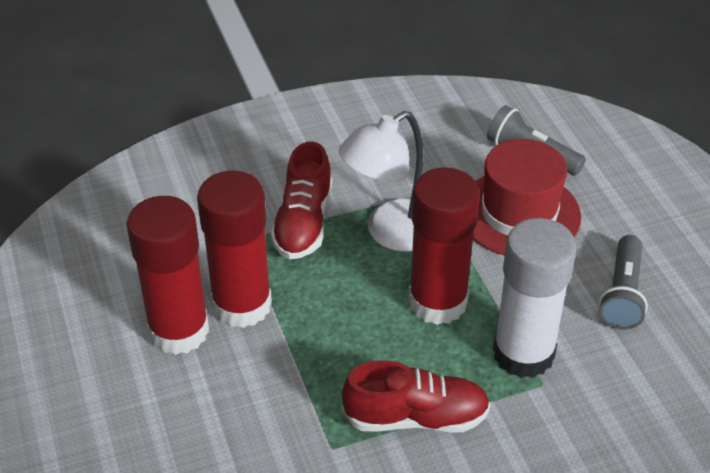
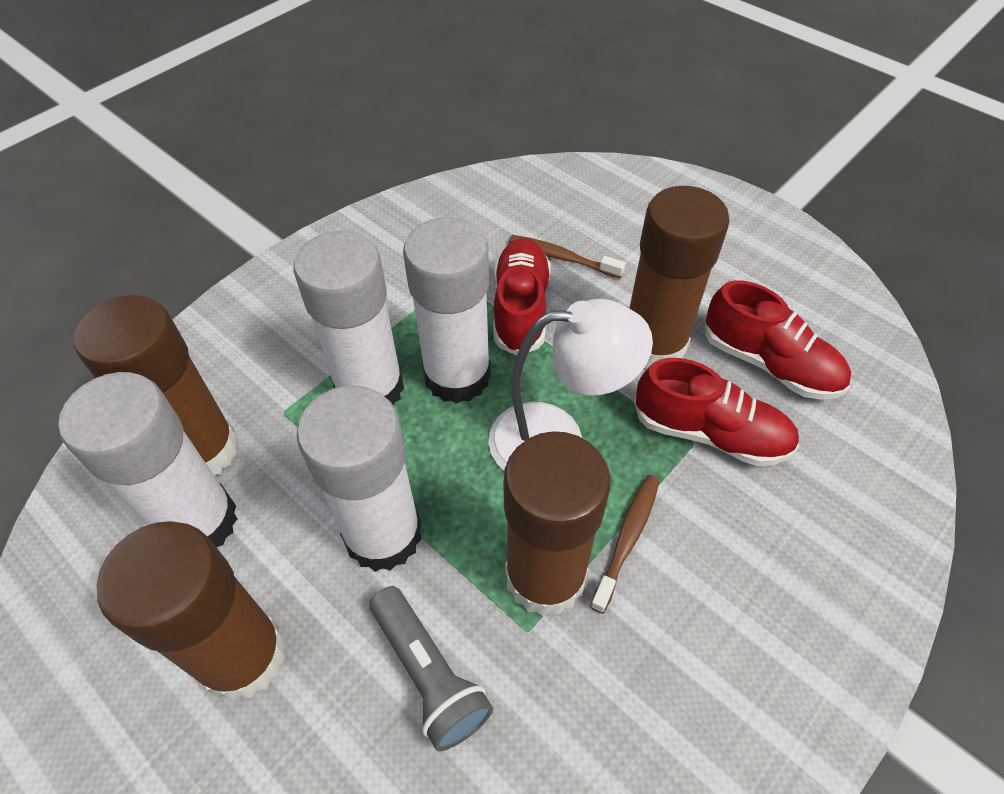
brown glue stick: 0 -> 4
brown toothbrush: 0 -> 2
grey flashlight: 2 -> 1
red glue stick: 3 -> 0
red hat: 1 -> 0
red shoe: 2 -> 3
white glue stick: 1 -> 4

